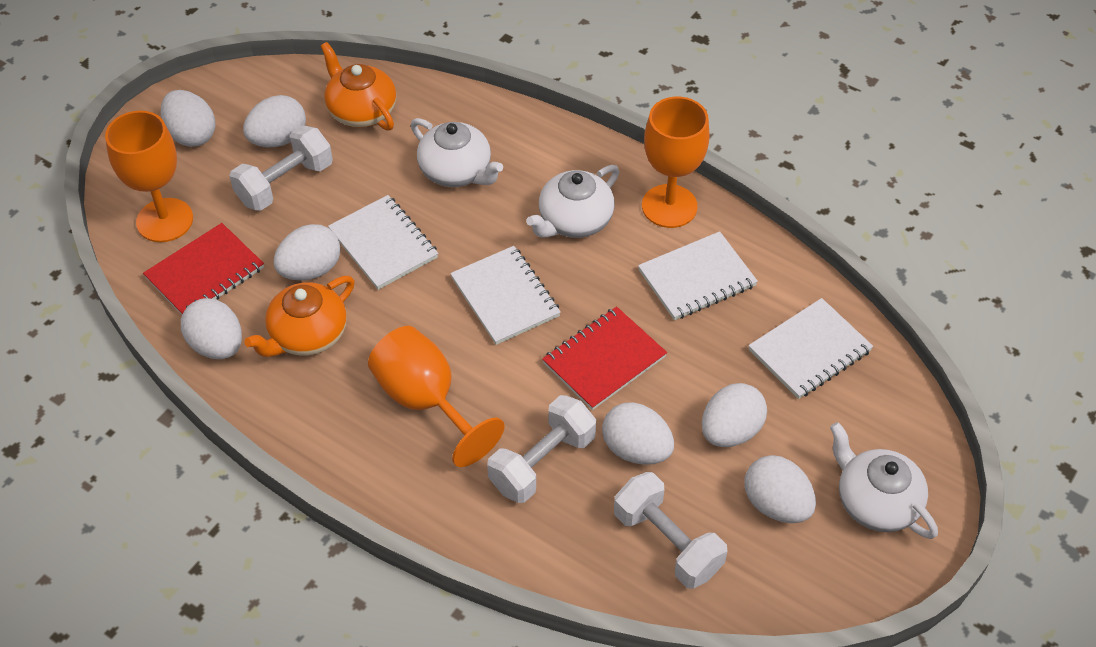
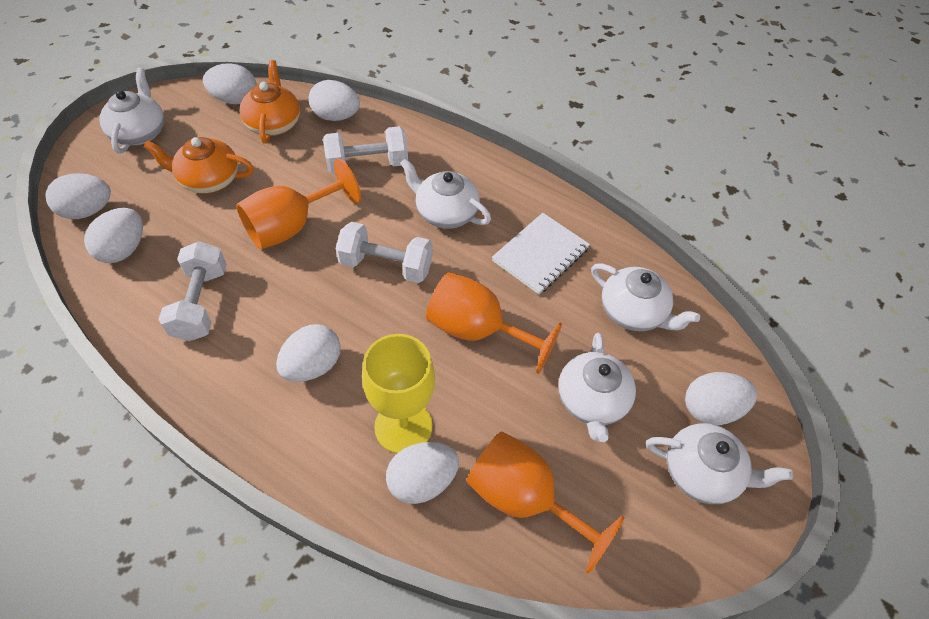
red notebook: 2 -> 0
white notebook: 4 -> 1
white teapot: 3 -> 5
yellow goblet: 0 -> 1

